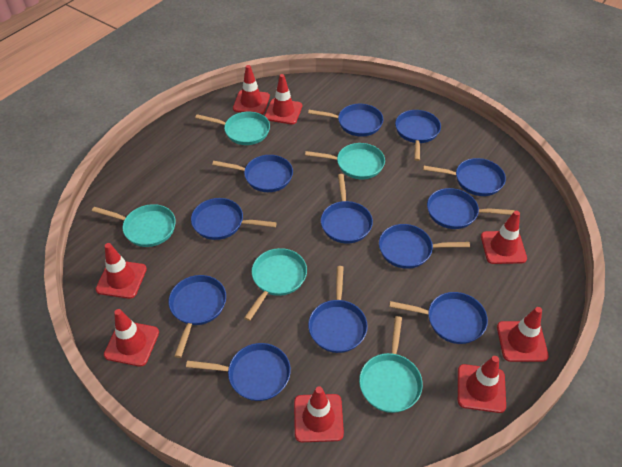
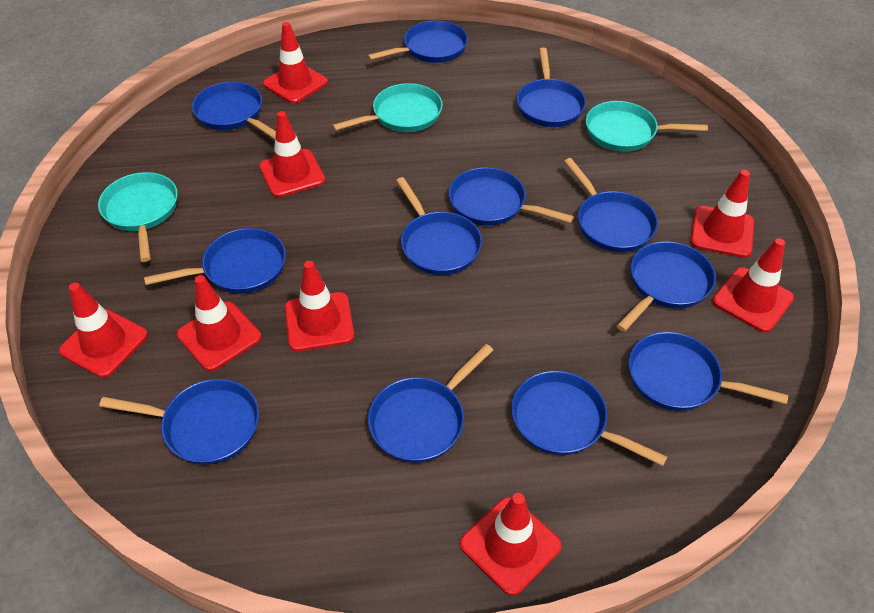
turquoise pan: 5 -> 3

